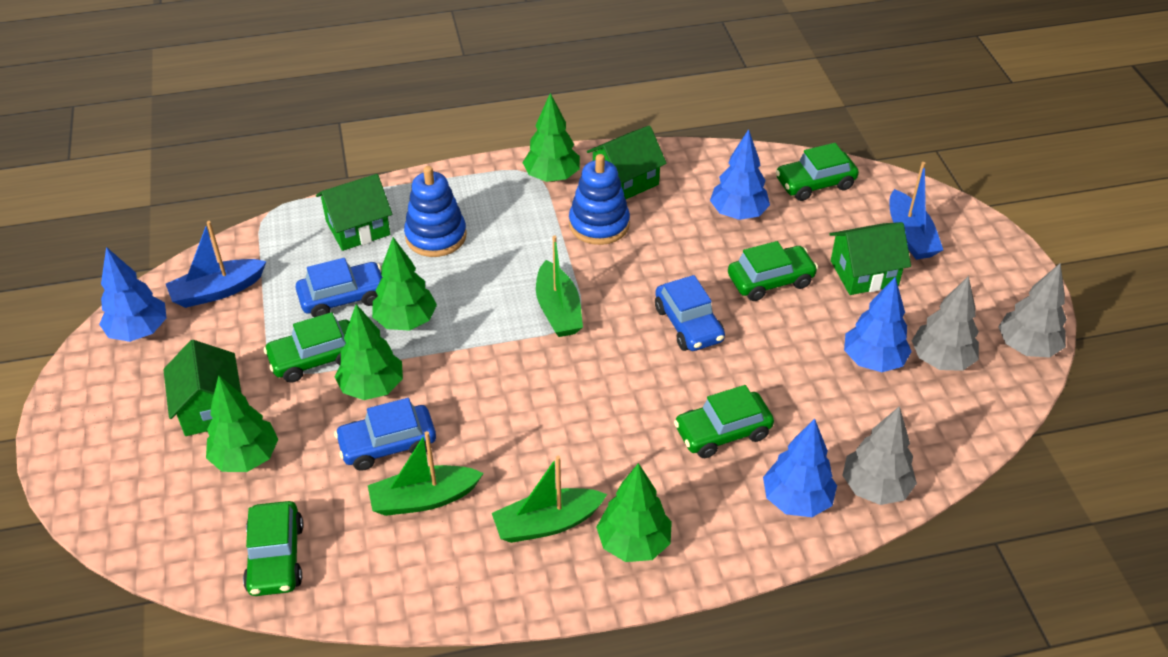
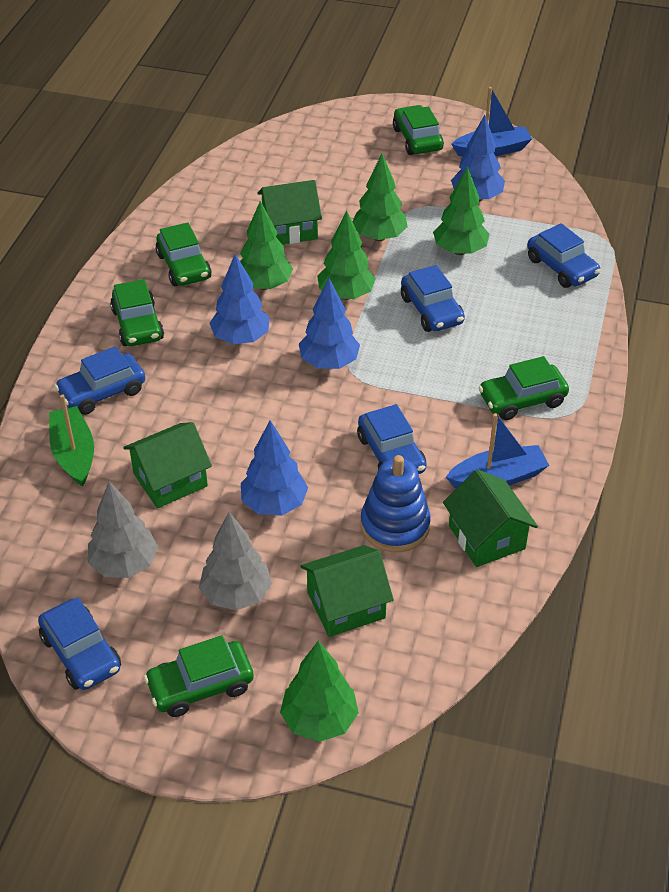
blue car: 3 -> 5
blue stacking toy: 2 -> 1
green boat: 3 -> 1
grey tree: 3 -> 2

